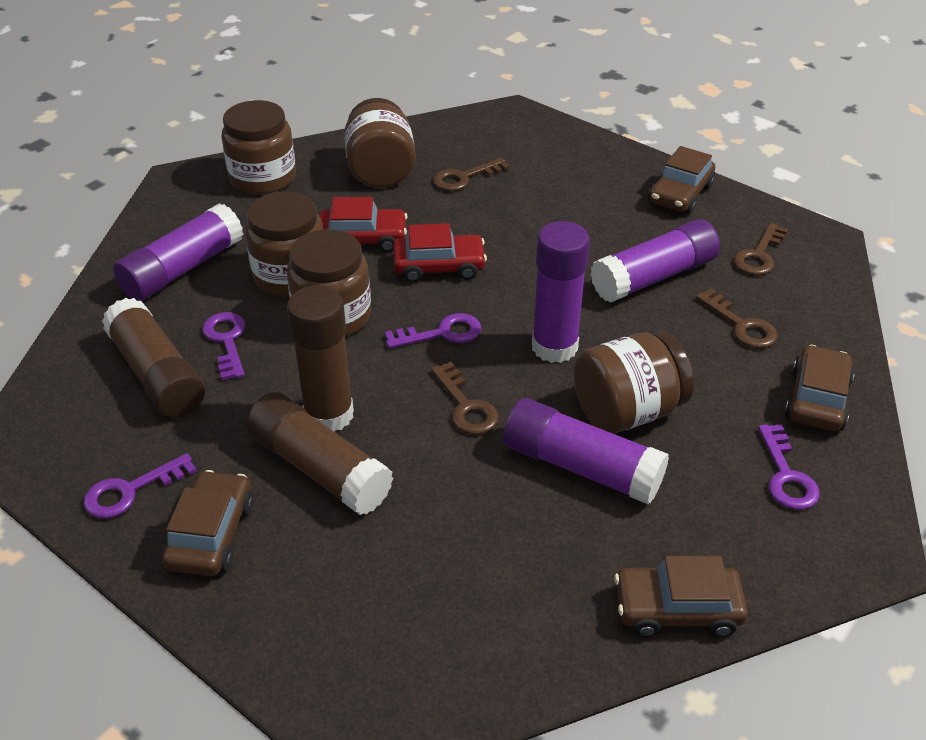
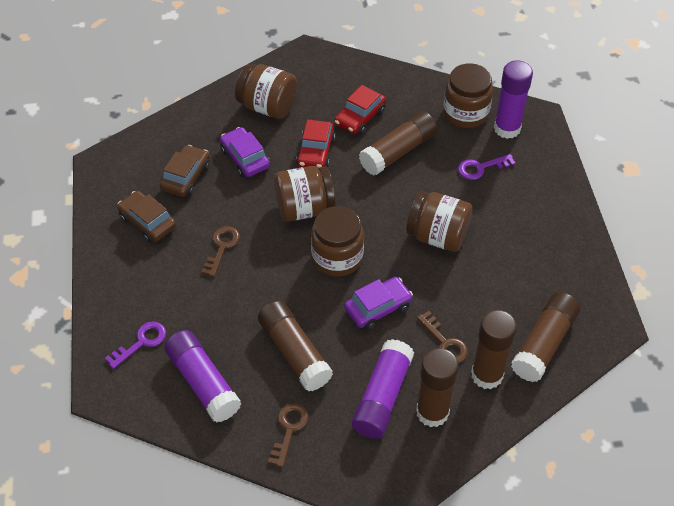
brown car: 4 -> 2
brown glue stick: 3 -> 5
brown key: 4 -> 3
purple car: 0 -> 2
purple glue stick: 4 -> 3
purple key: 4 -> 2

